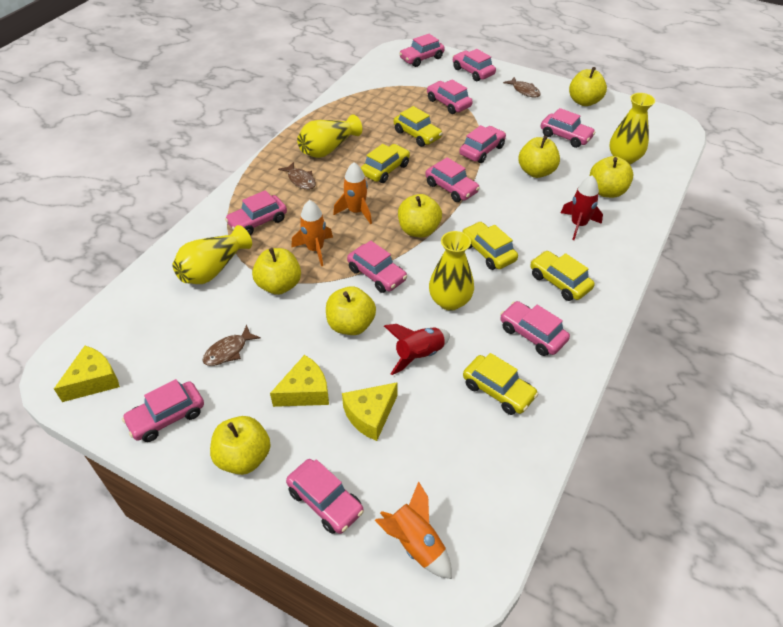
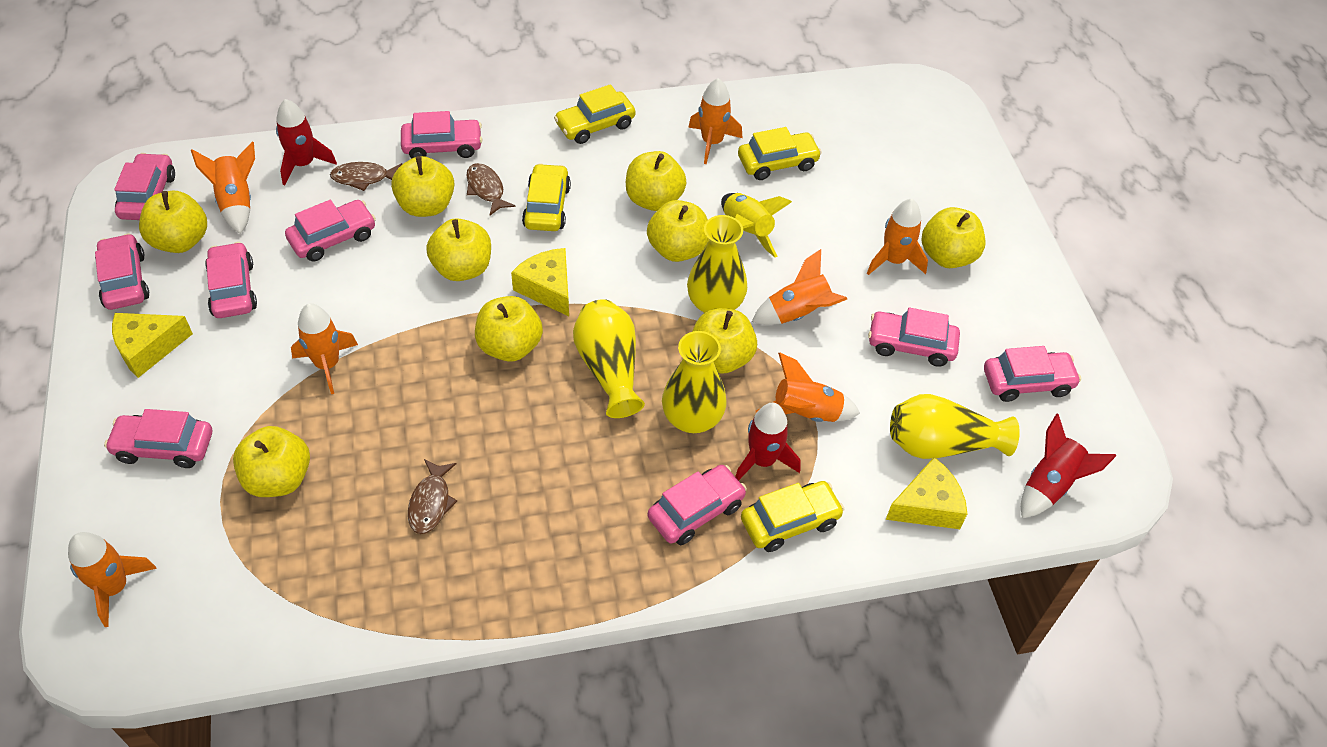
orange rocket: 3 -> 7
pink car: 11 -> 9
red rocket: 2 -> 3
yellow apple: 7 -> 9
yellow car: 5 -> 4
yellow rocket: 0 -> 1

